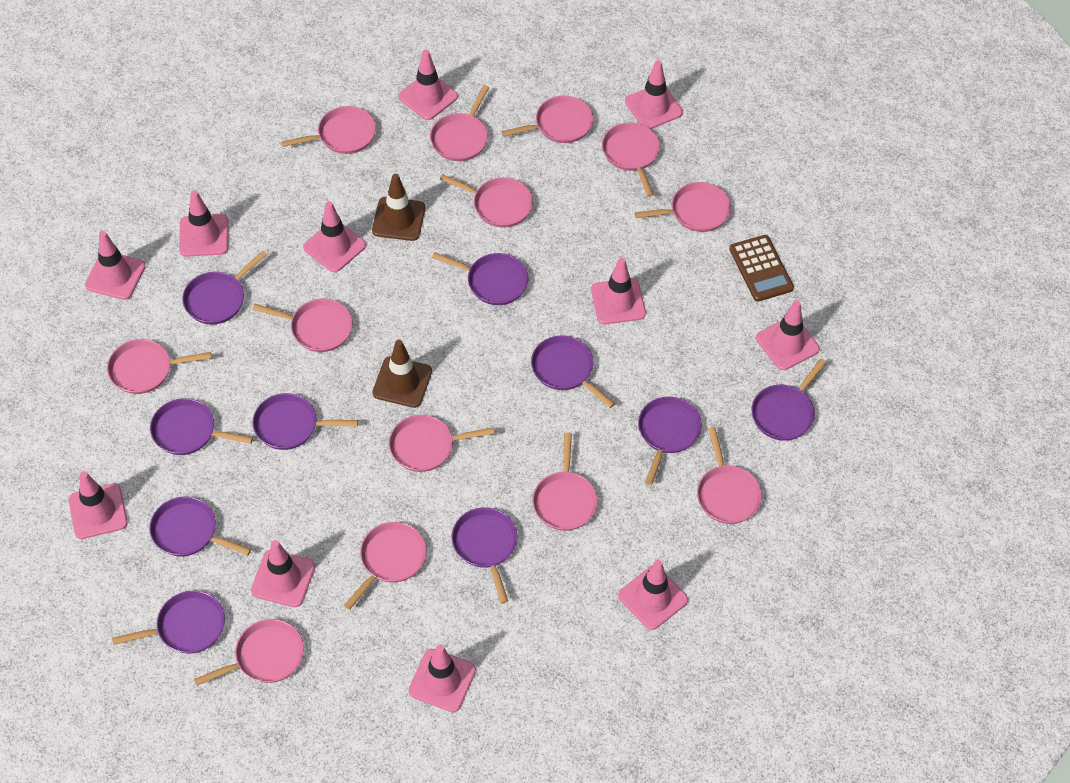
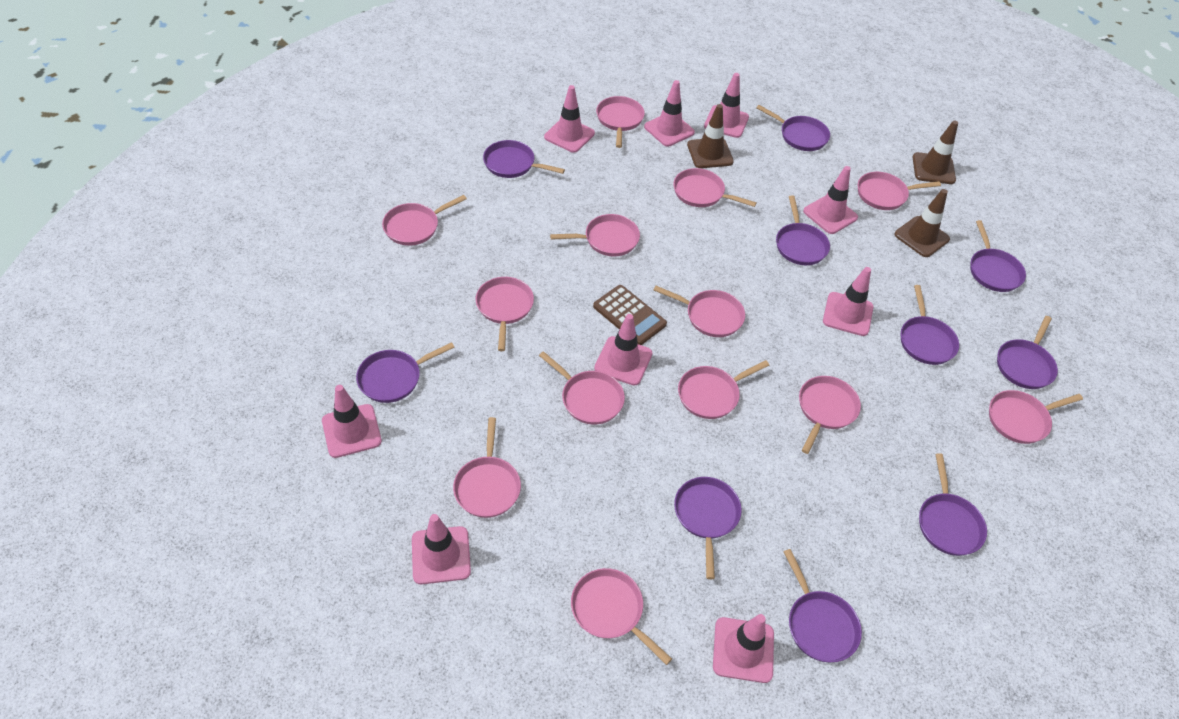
brown traffic cone: 2 -> 3
pink traffic cone: 11 -> 9

